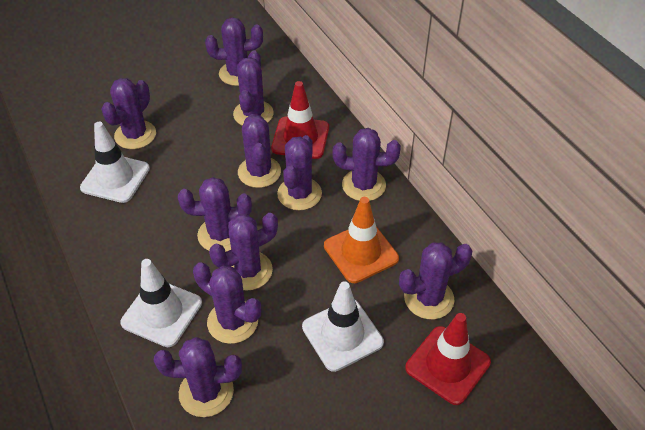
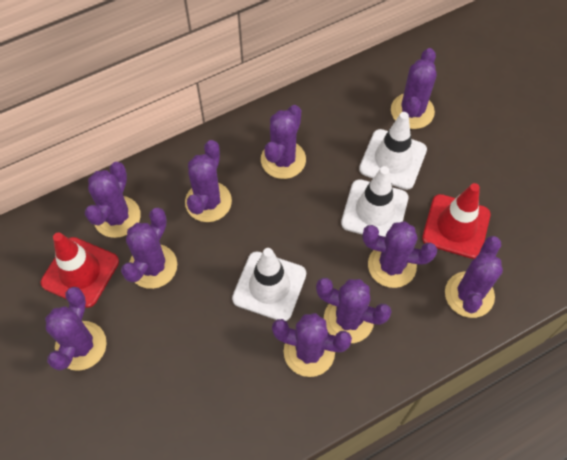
orange traffic cone: 1 -> 0
purple cactus: 11 -> 10

